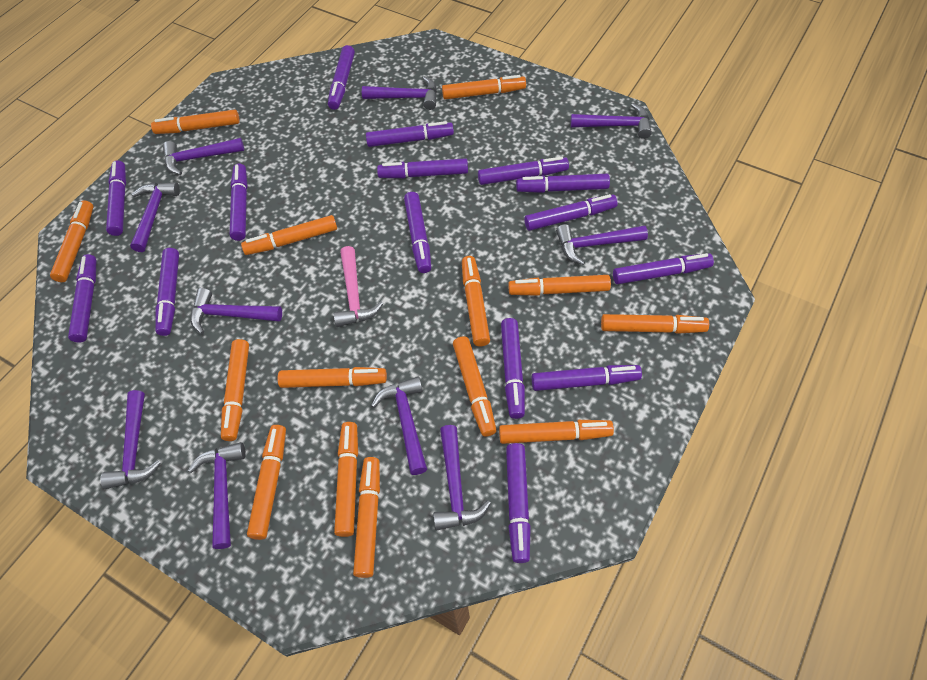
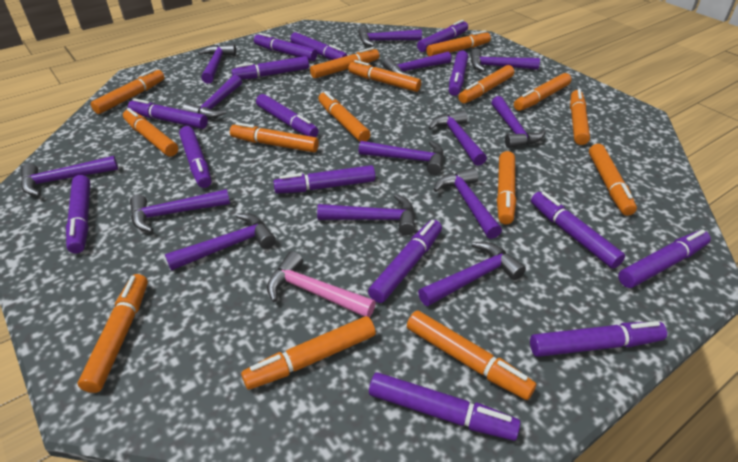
orange marker: 14 -> 15
purple hammer: 10 -> 14

